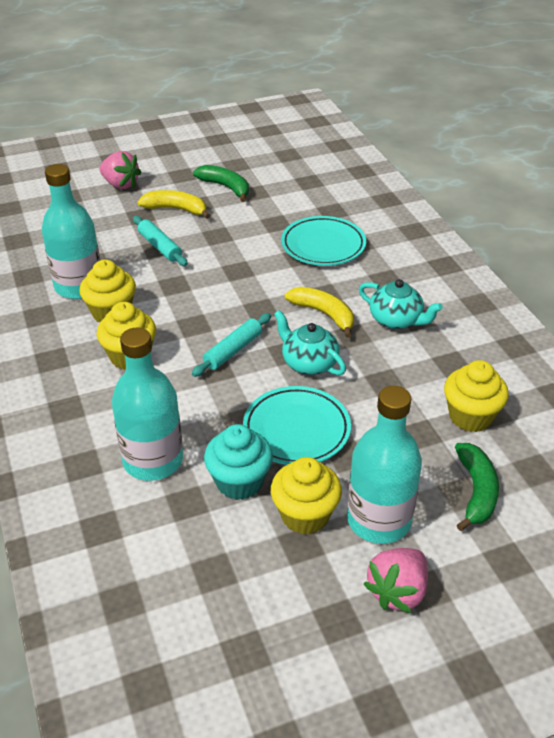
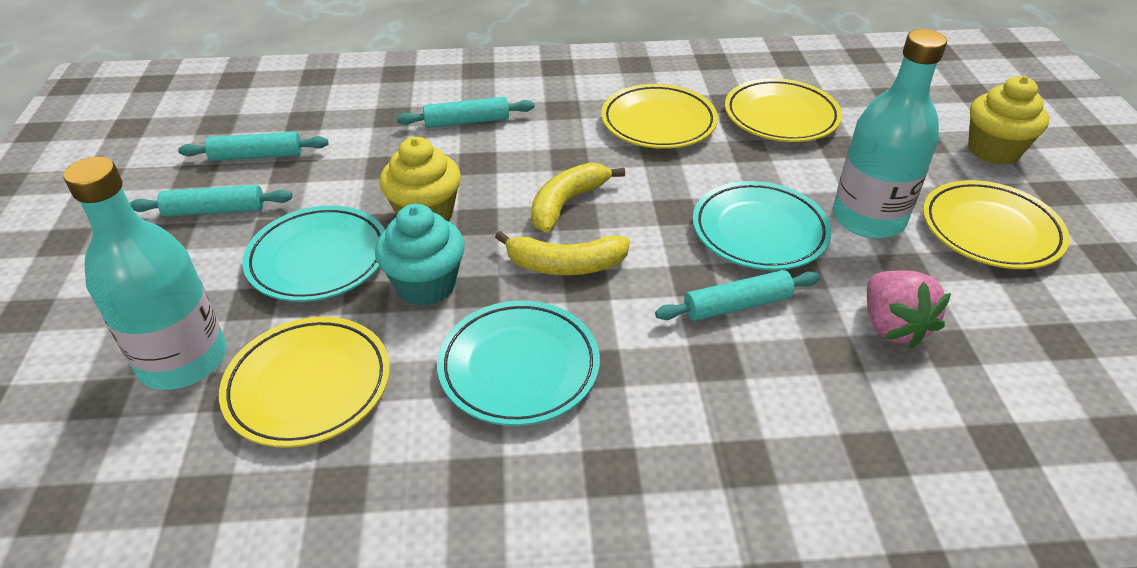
green banana: 2 -> 0
pink strawberry: 2 -> 1
turquoise bottle: 3 -> 2
turquoise plate: 2 -> 3
turquoise rolling pin: 2 -> 4
turquoise teapot: 2 -> 0
yellow cupcake: 4 -> 2
yellow plate: 0 -> 4

